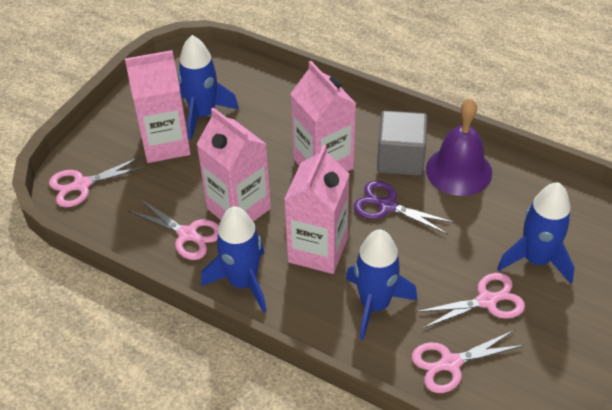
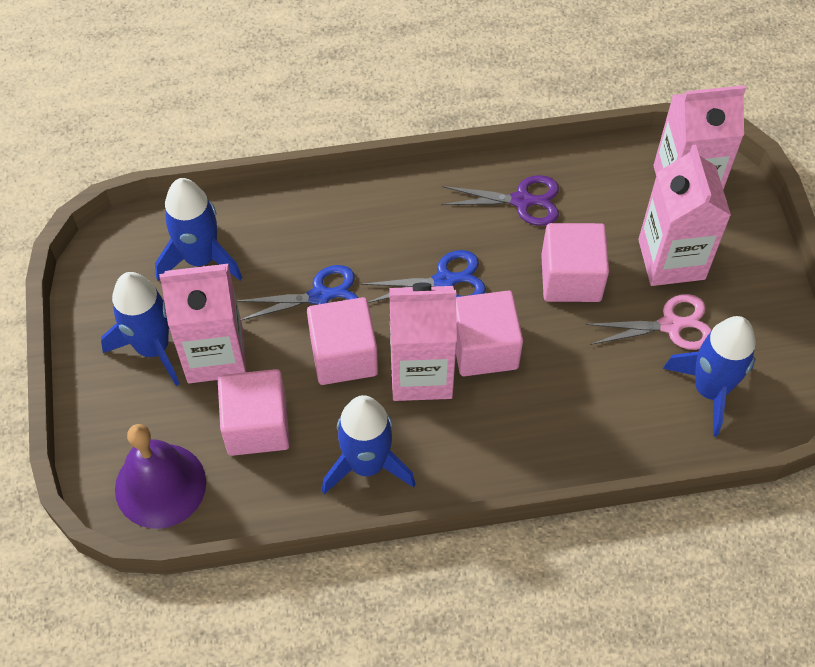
blue scissors: 0 -> 2
grey cube: 1 -> 0
pink cube: 0 -> 4
pink scissors: 4 -> 1

